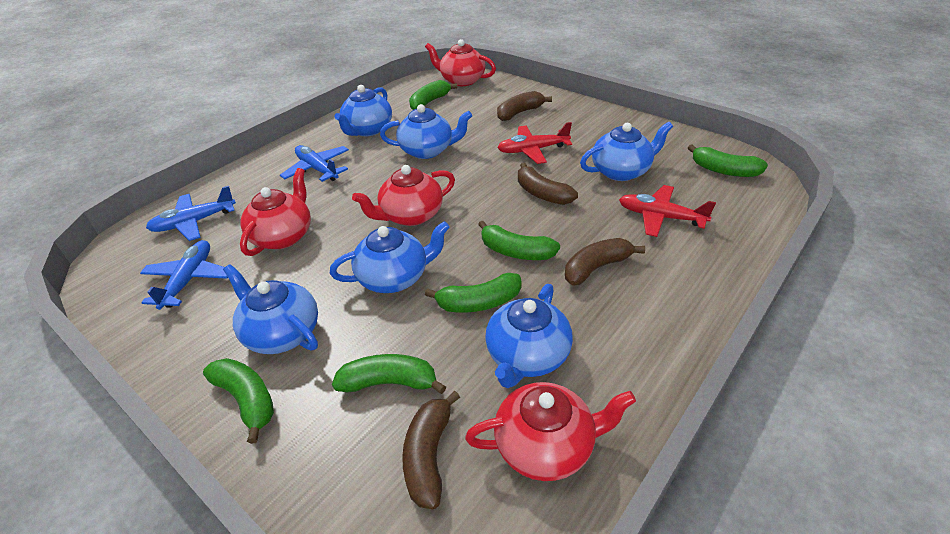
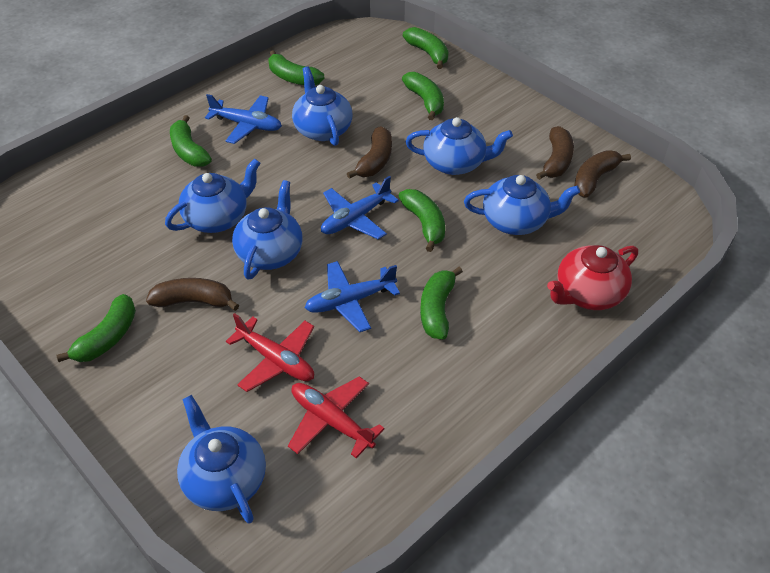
green banana: 6 -> 7
red teapot: 4 -> 1

